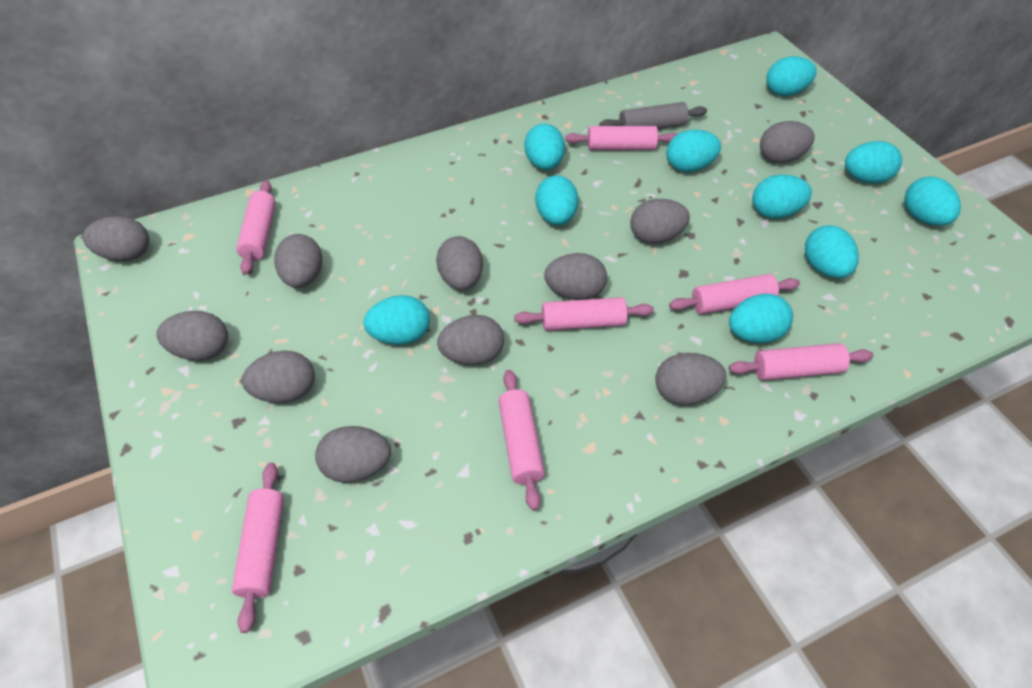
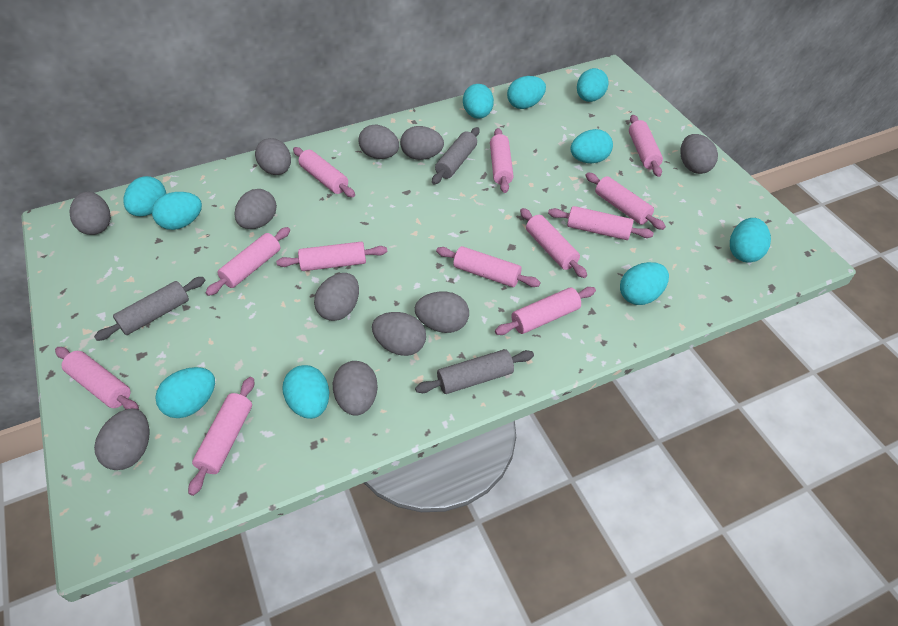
grey rolling pin: 1 -> 3
pink rolling pin: 7 -> 12

